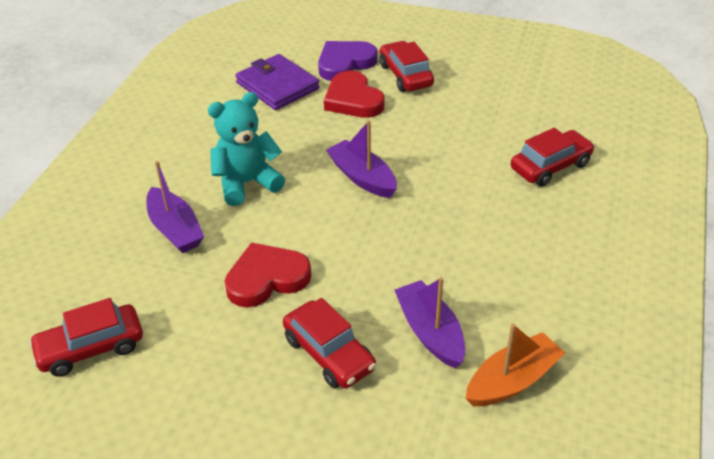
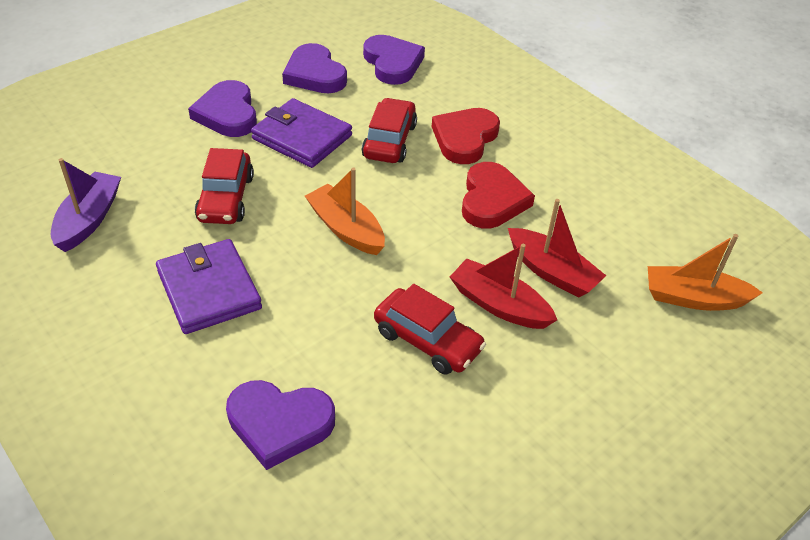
orange boat: 1 -> 2
purple boat: 3 -> 1
purple heart: 1 -> 4
purple wallet: 1 -> 2
red boat: 0 -> 2
red car: 4 -> 3
turquoise teddy bear: 1 -> 0

